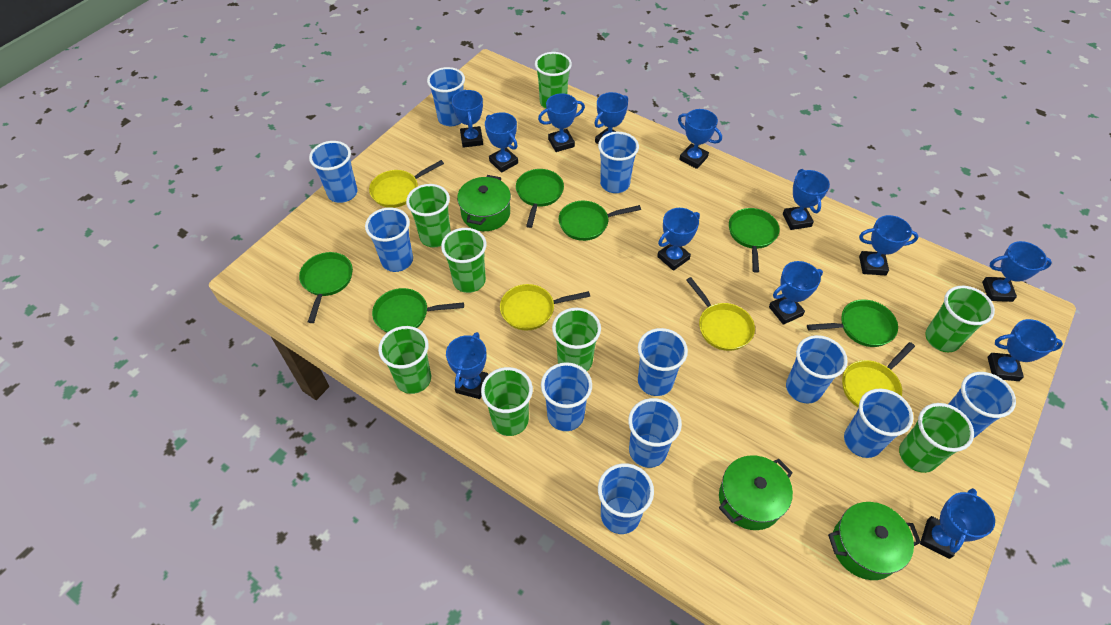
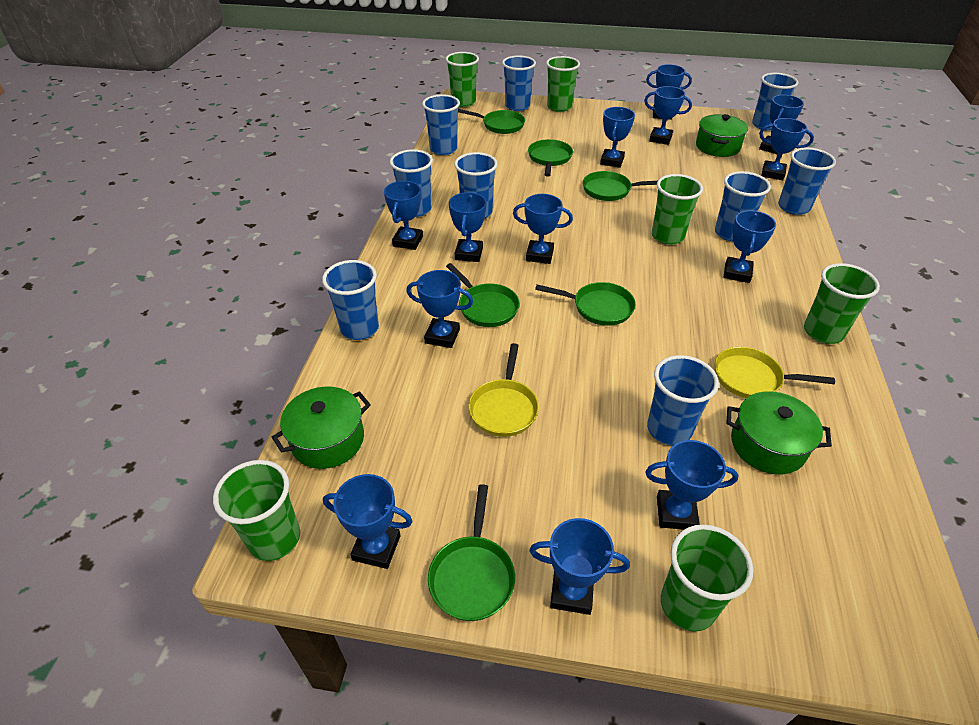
blue cup: 11 -> 9
green cup: 8 -> 6
yellow pan: 4 -> 2

